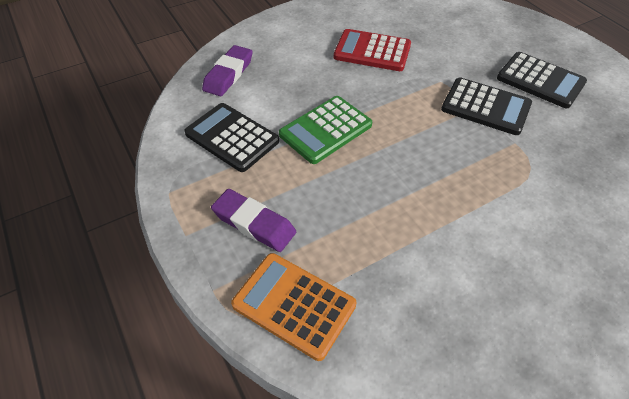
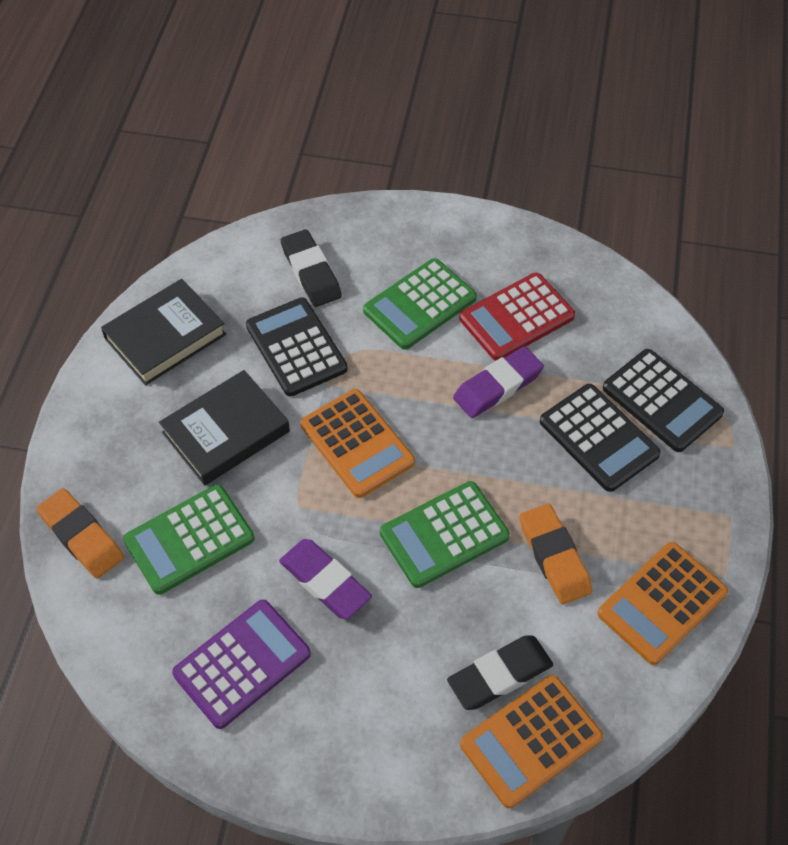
black book: 0 -> 2
black eraser: 0 -> 2
green calculator: 1 -> 3
orange calculator: 1 -> 3
orange eraser: 0 -> 2
purple calculator: 0 -> 1

